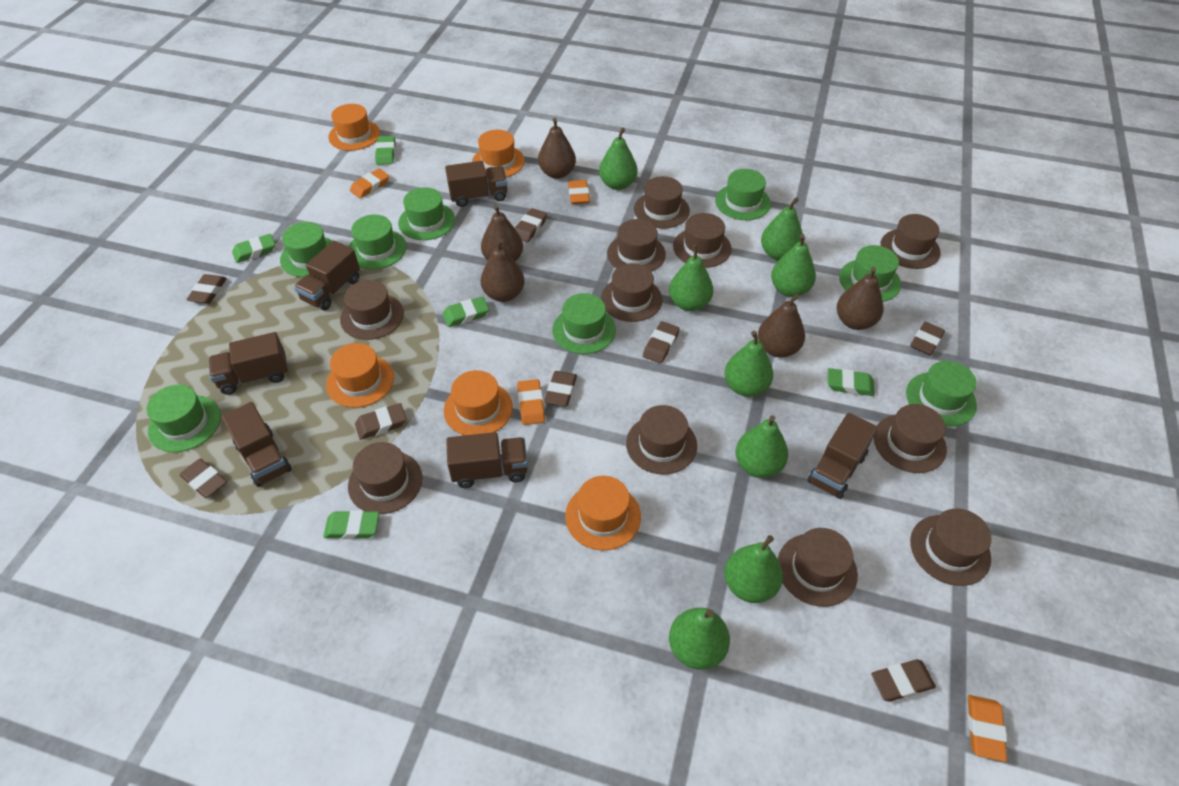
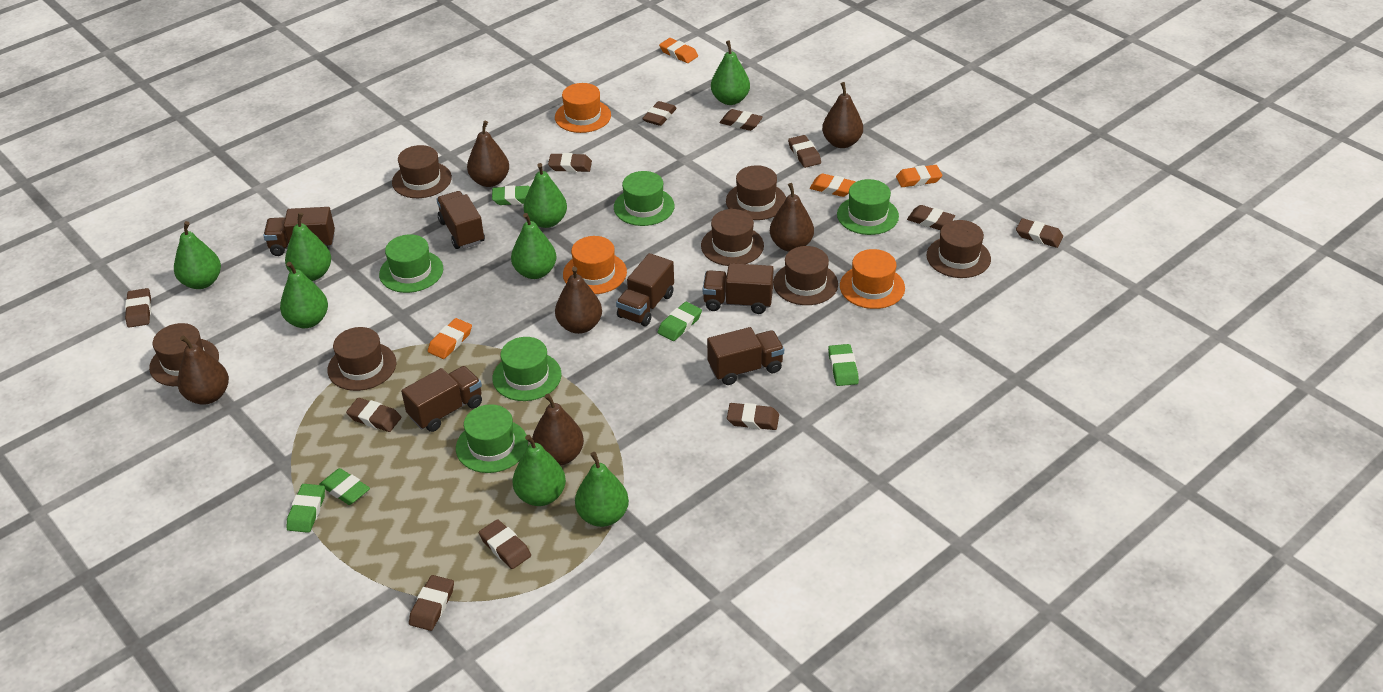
brown eraser: 8 -> 11
brown hat: 11 -> 7
brown pear: 5 -> 6
green hat: 8 -> 5
orange hat: 5 -> 3

